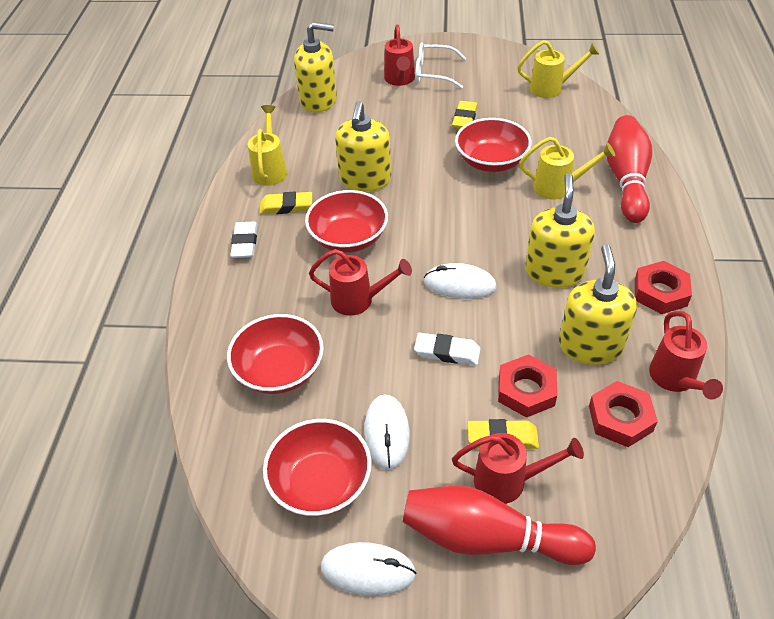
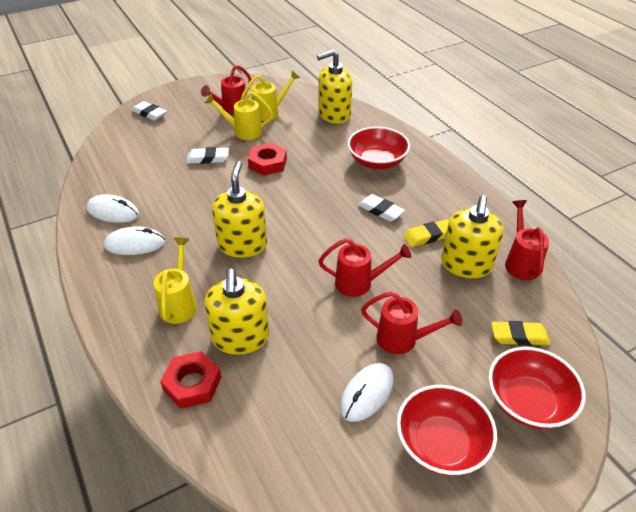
red bowl: 4 -> 3
red bowling pin: 2 -> 0
red nut: 3 -> 2
white eraser: 2 -> 3
white glasses: 1 -> 0
yellow eraser: 3 -> 2

